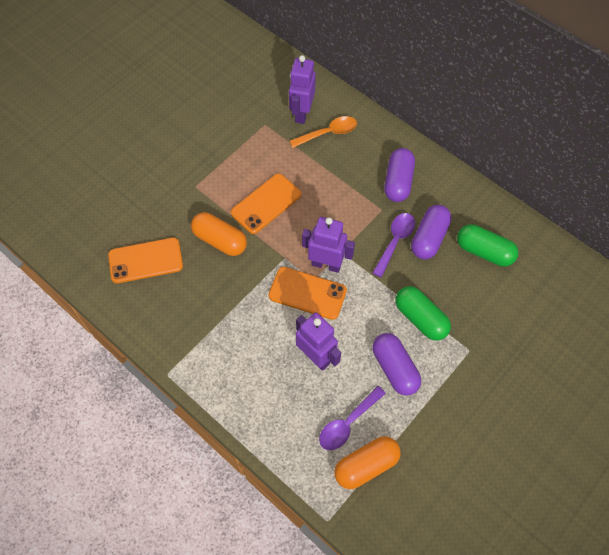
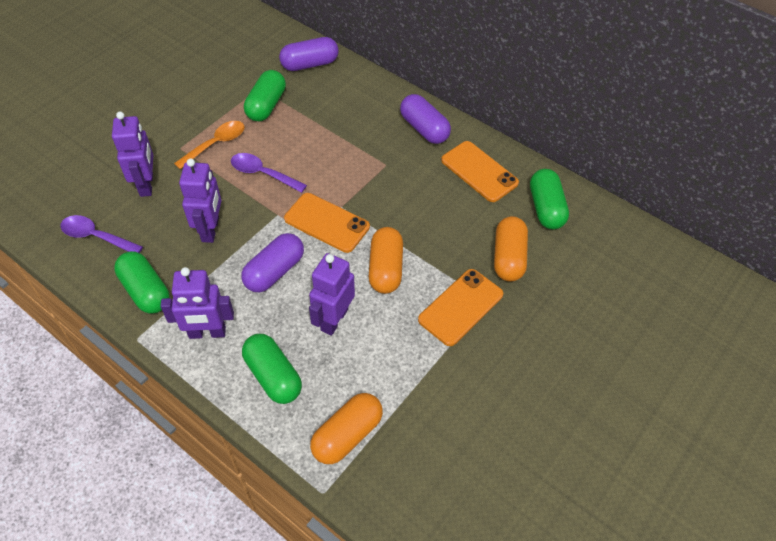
green capsule: 2 -> 4
orange capsule: 2 -> 3
purple robot: 3 -> 4

